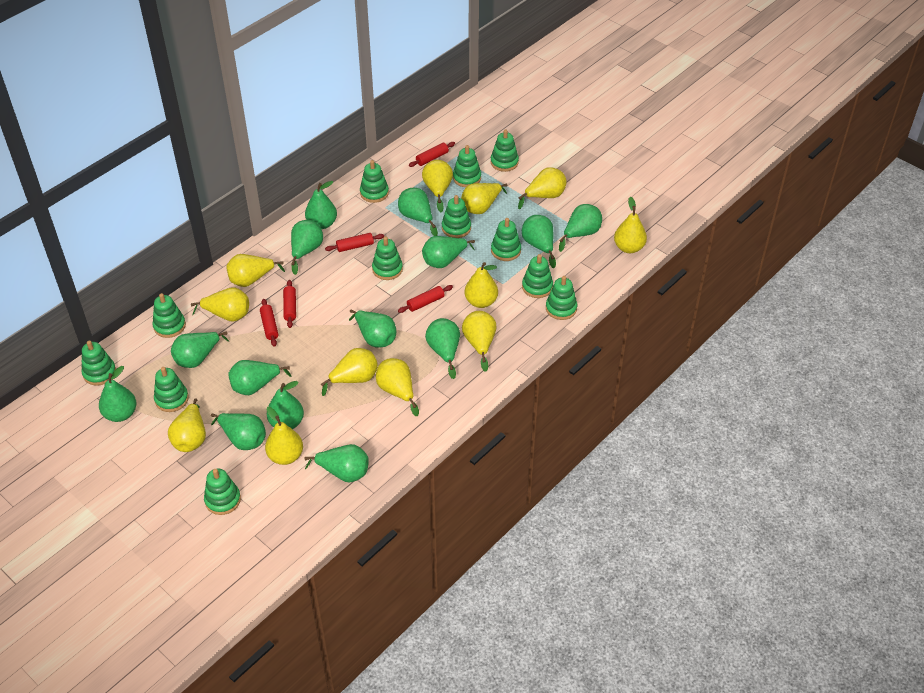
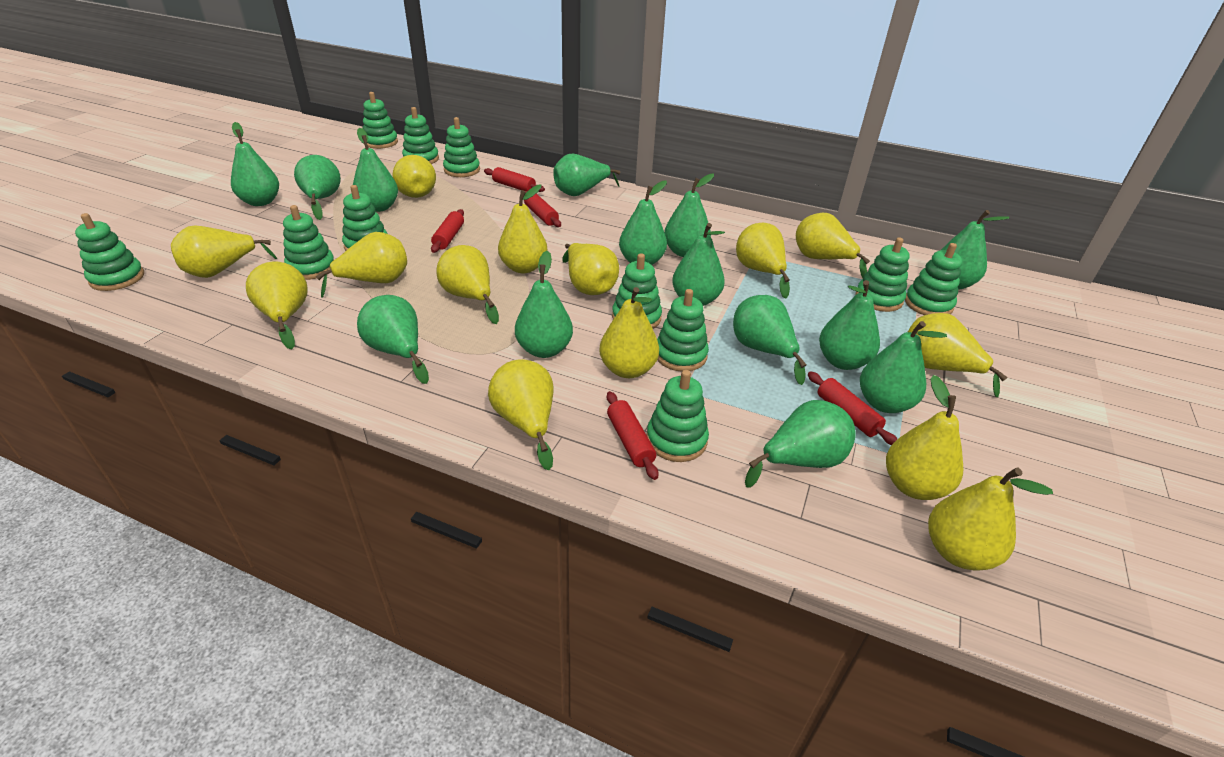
green stacking toy: 12 -> 11
yellow pear: 12 -> 14

